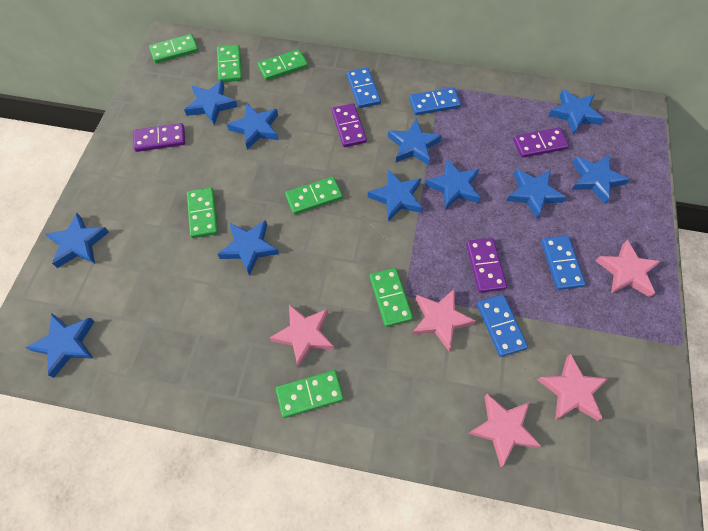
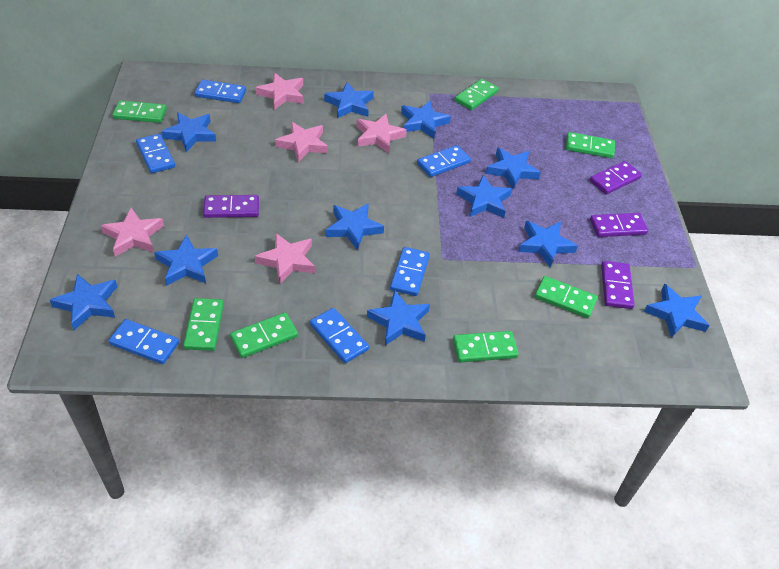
blue domino: 4 -> 6

